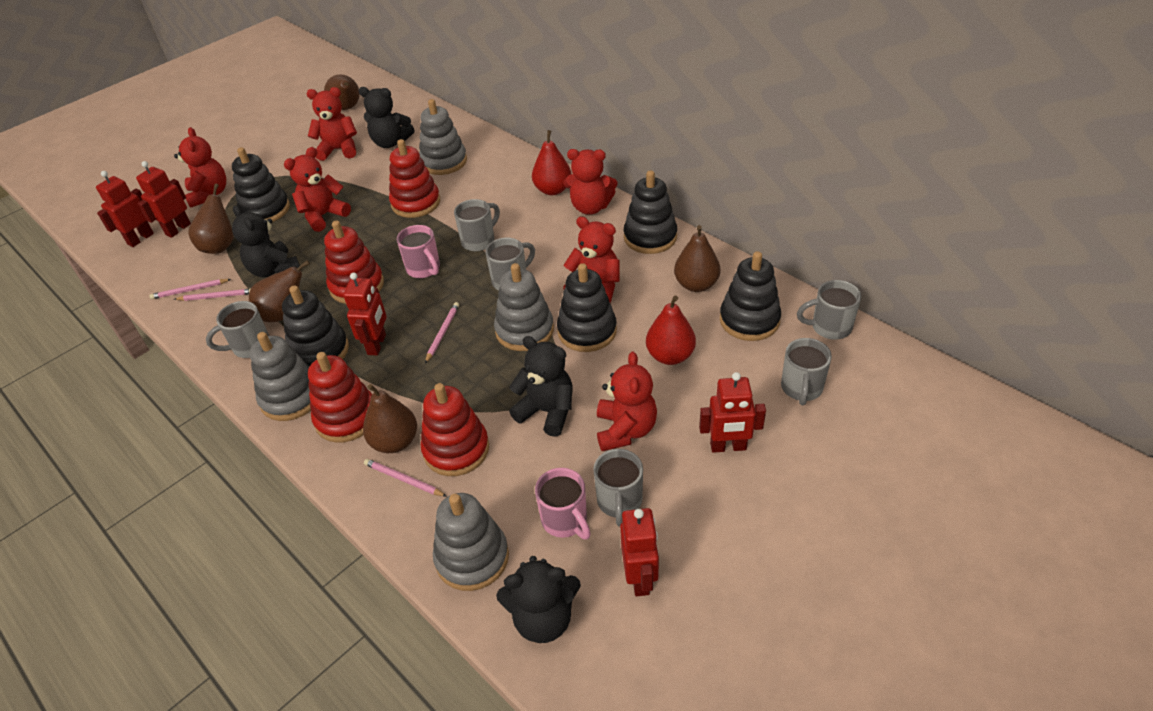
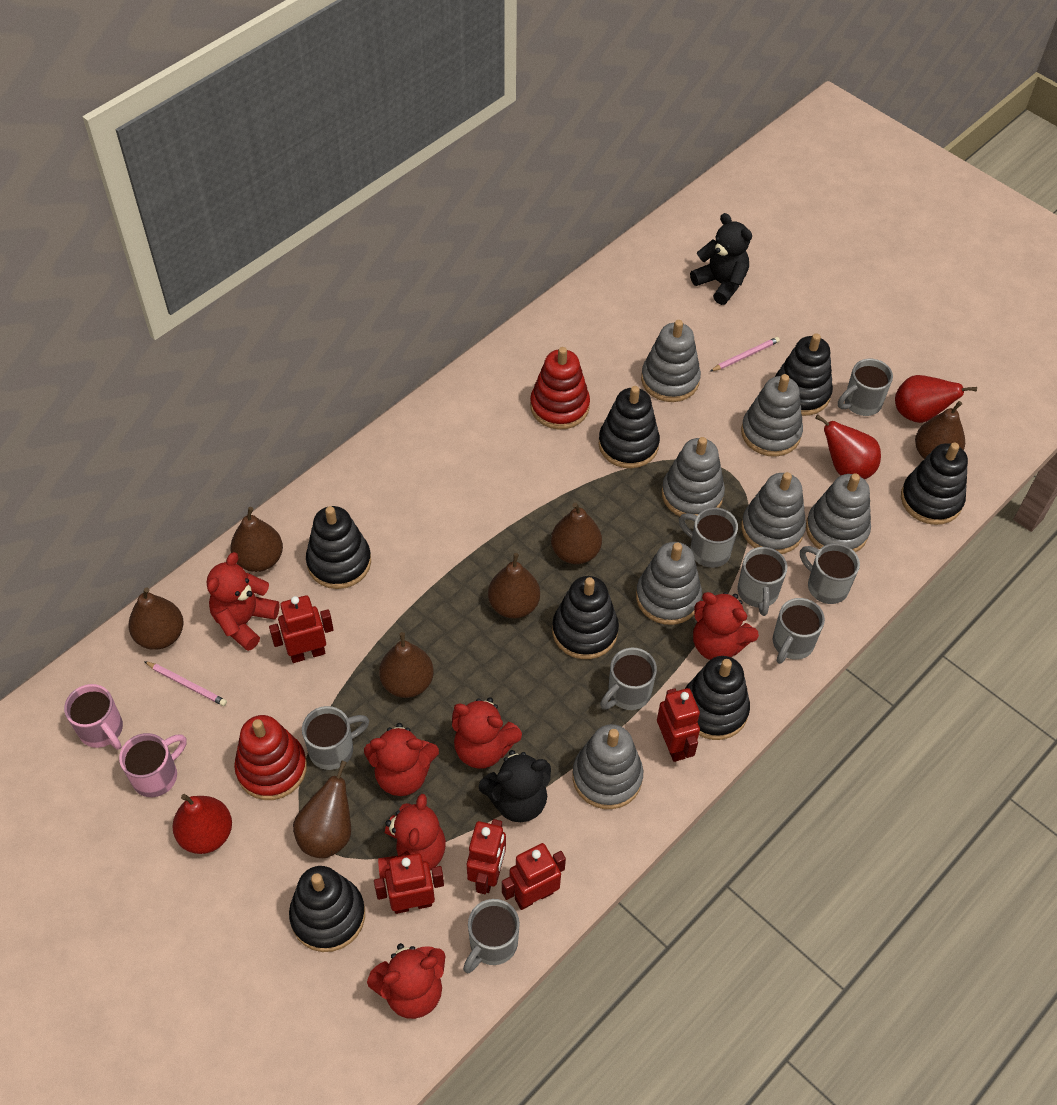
black stacking toy: 5 -> 7
black teddy bear: 4 -> 2
brown pear: 5 -> 7
grey mug: 6 -> 8
grey stacking toy: 4 -> 7
pink pencil: 4 -> 2
red pear: 2 -> 3
red stacking toy: 4 -> 2

